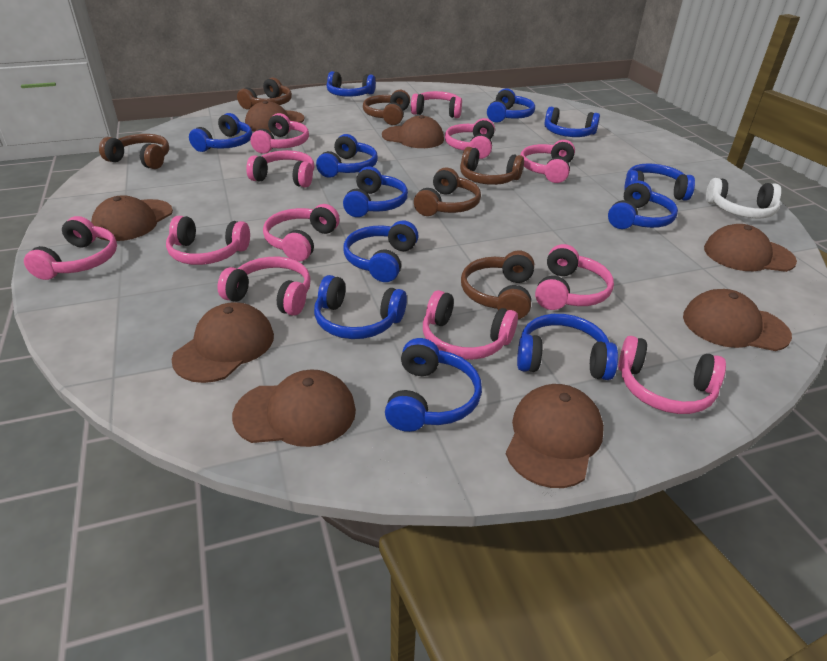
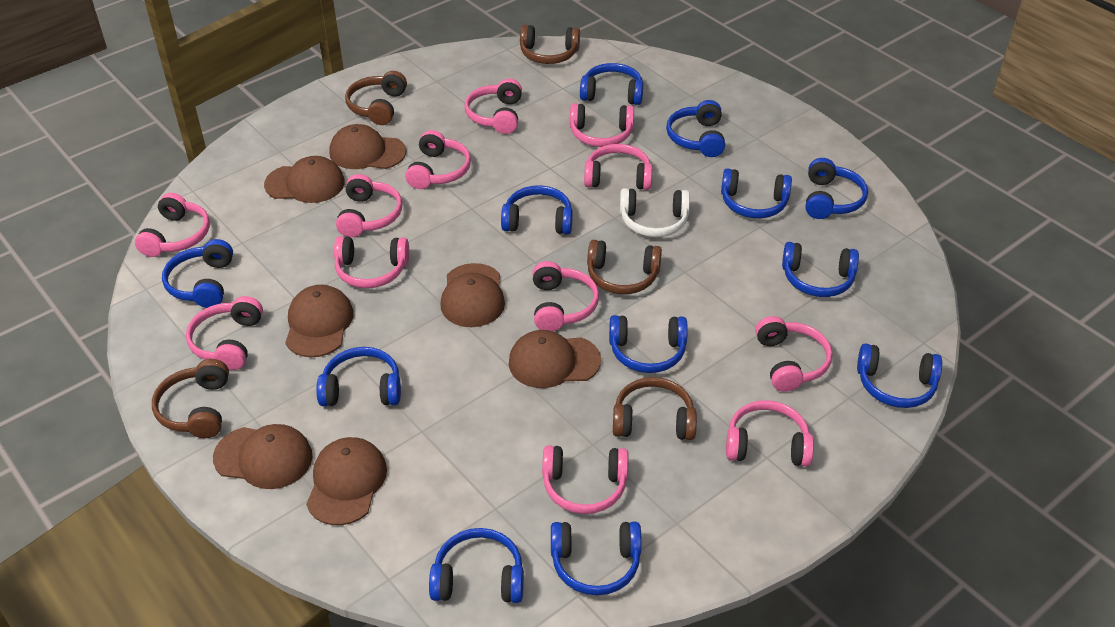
brown cap: 8 -> 7
brown headphones: 6 -> 5

